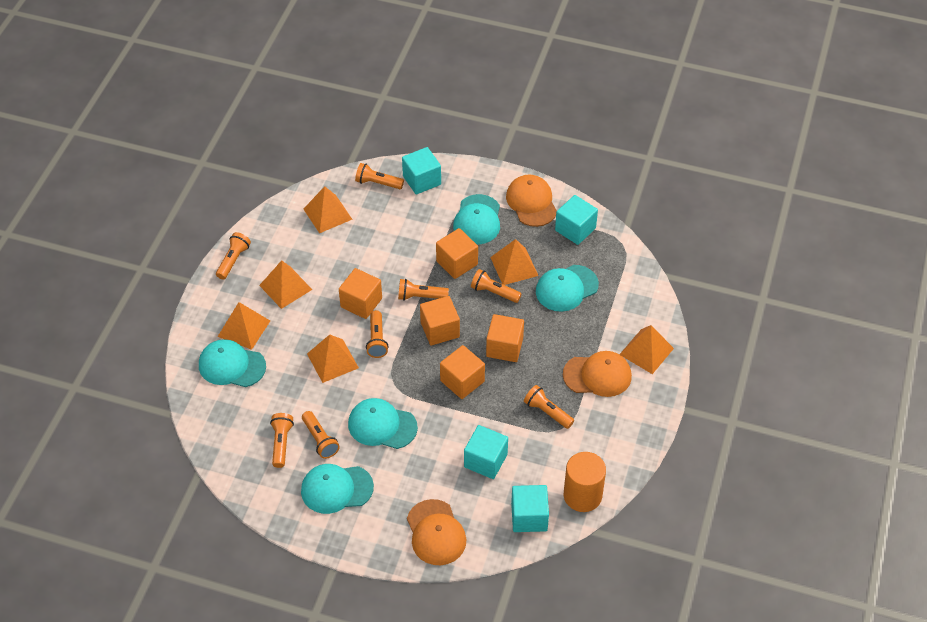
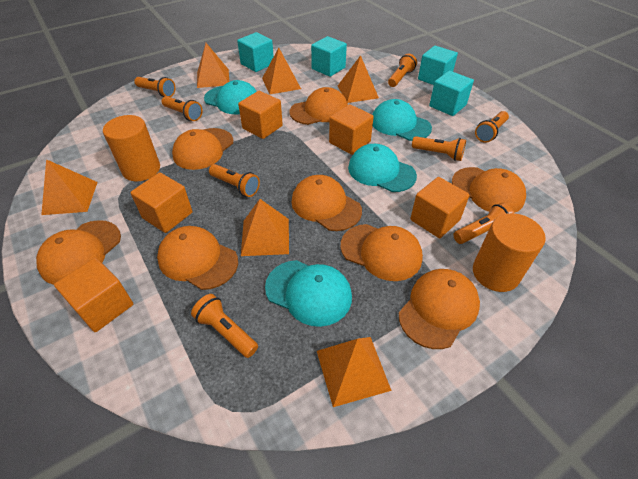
orange cap: 3 -> 8
orange cylinder: 1 -> 2
turquoise cap: 5 -> 4

